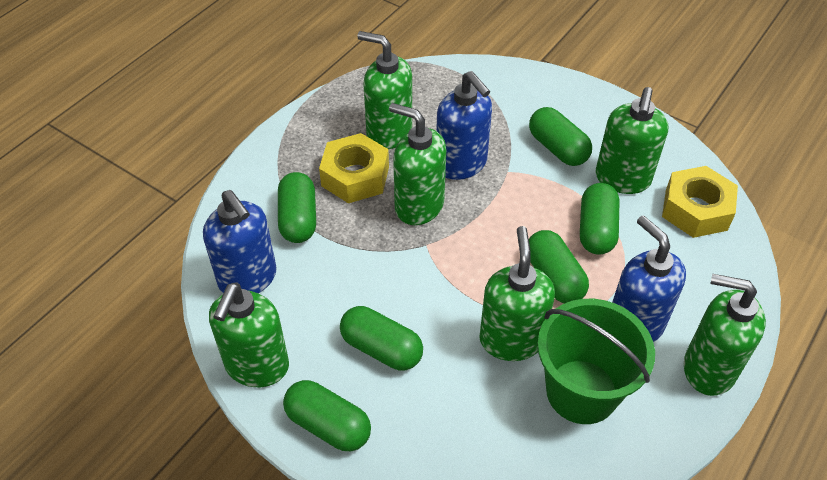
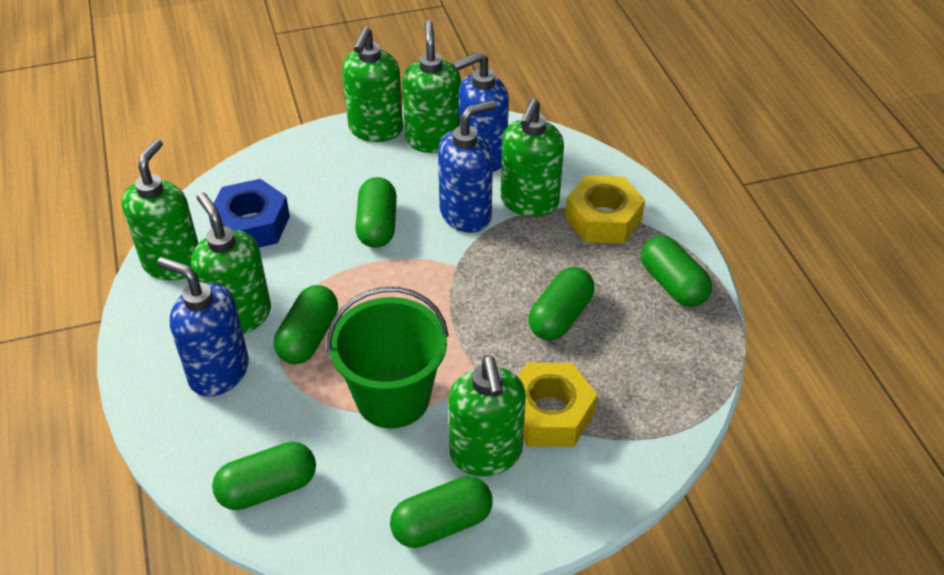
blue nut: 0 -> 1

